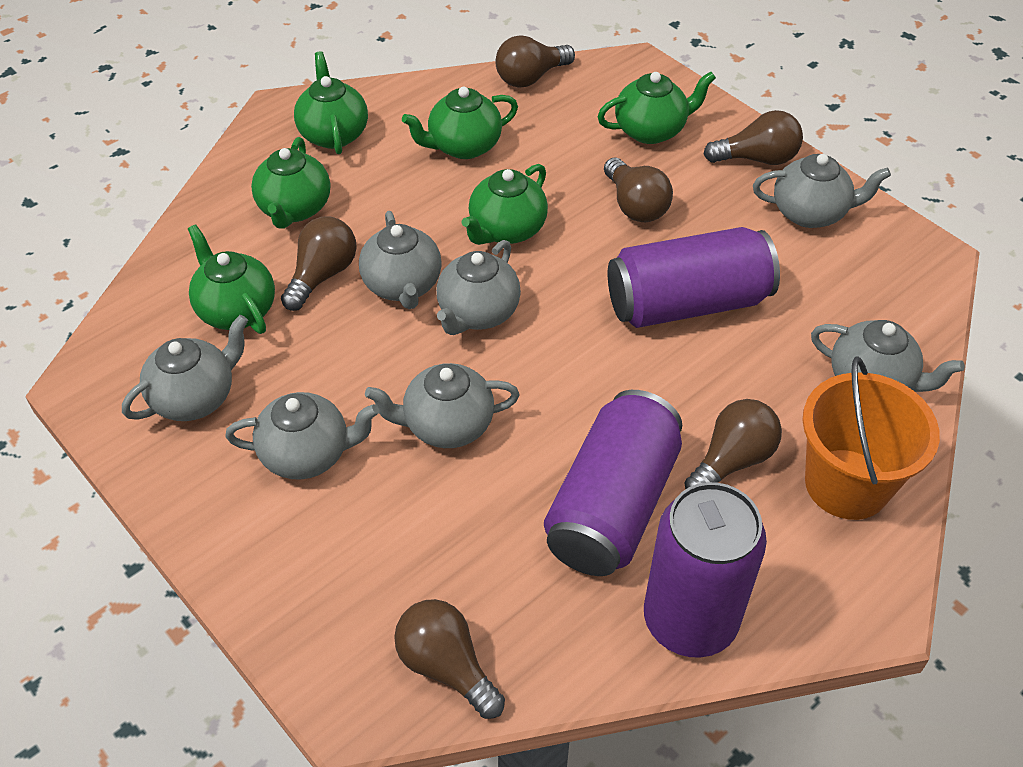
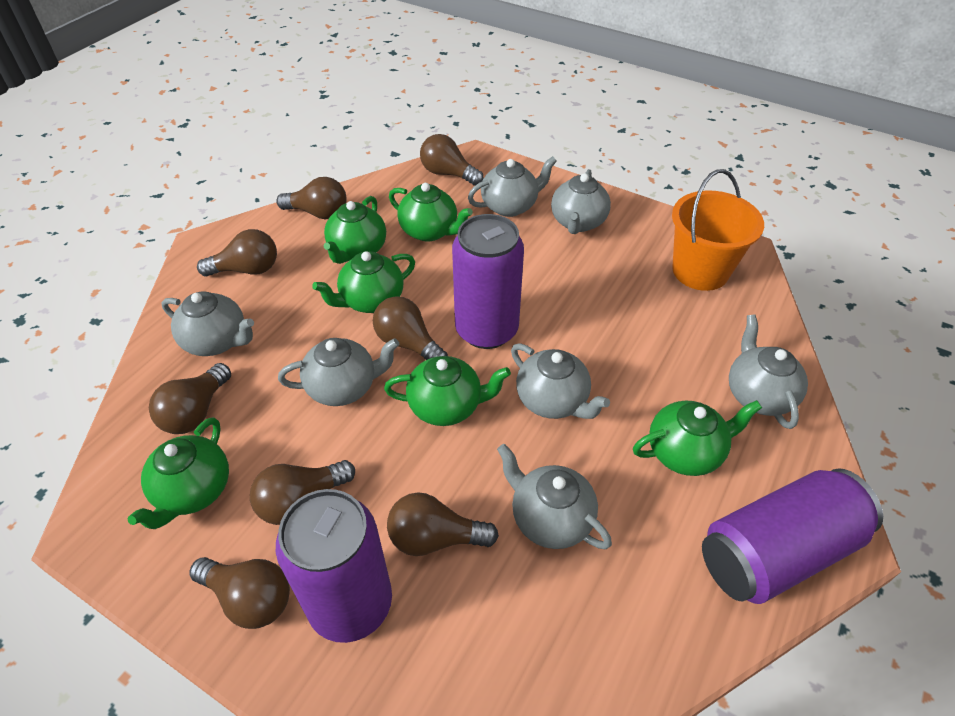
brown light bulb: 6 -> 8

